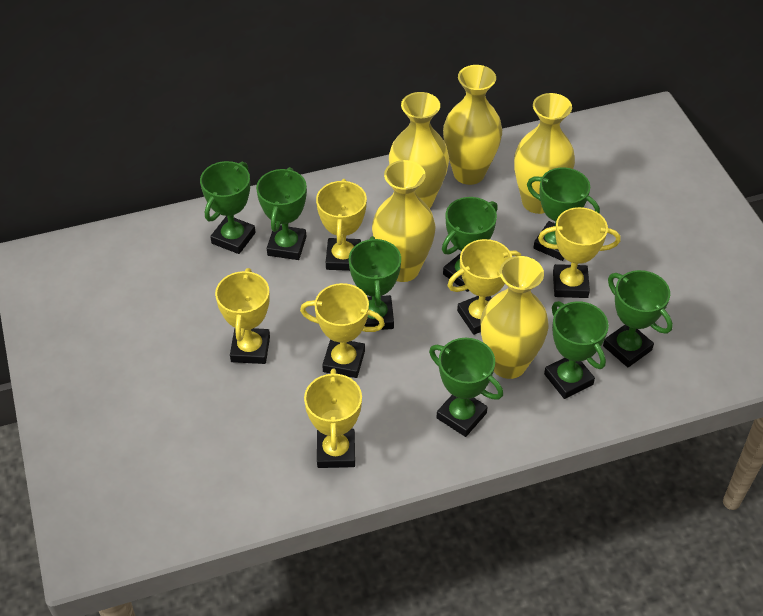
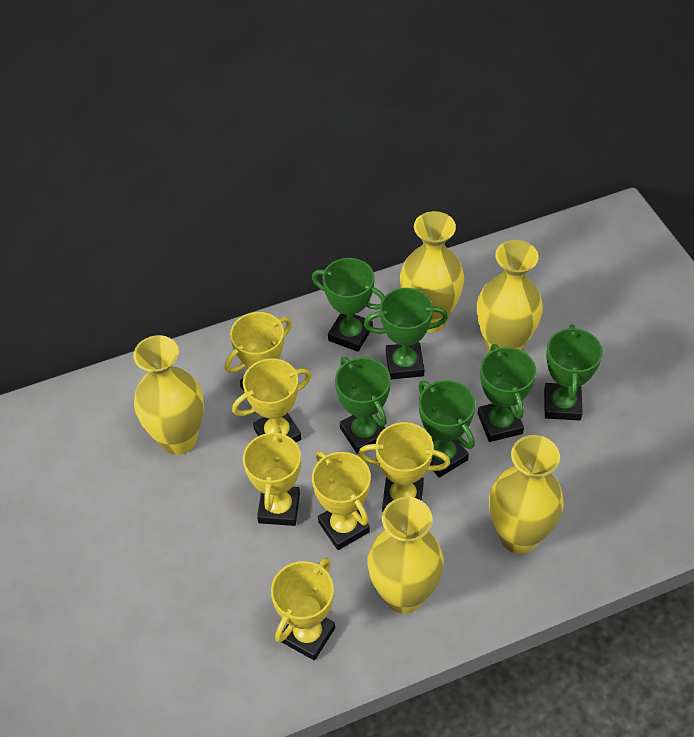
green trophy: 8 -> 6

